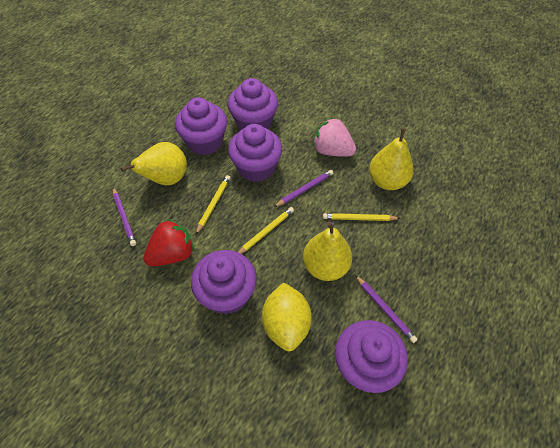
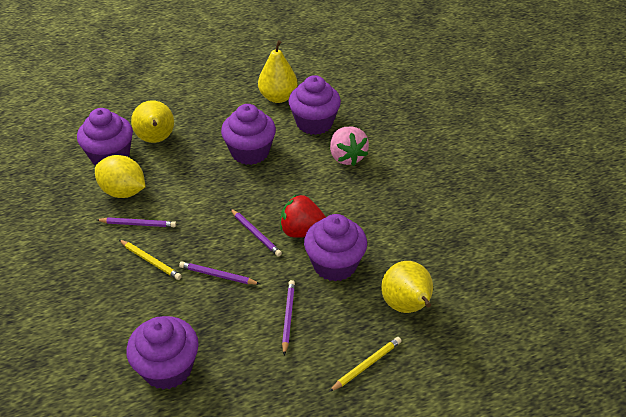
purple pencil: 3 -> 4
yellow pencil: 3 -> 2

